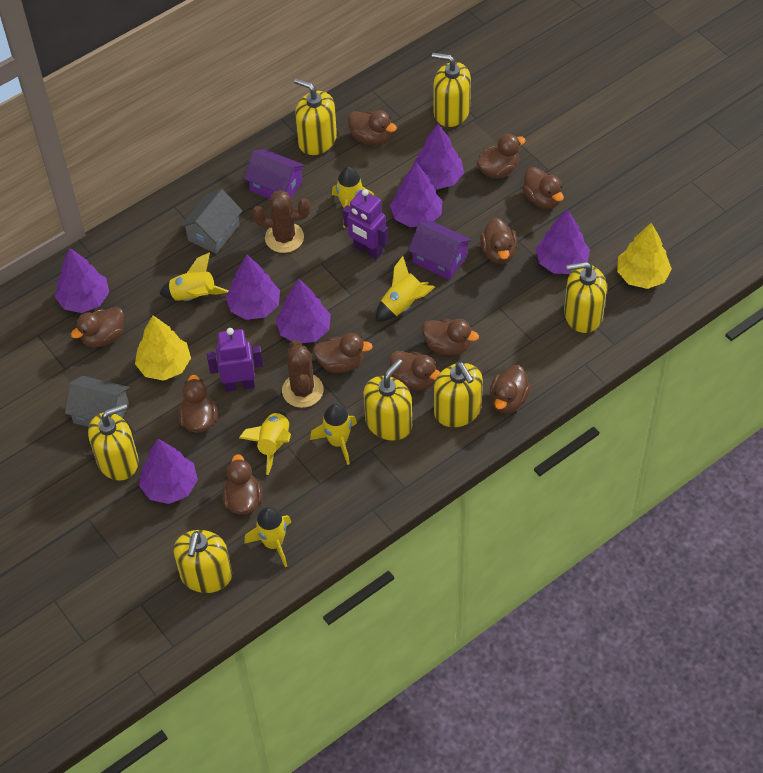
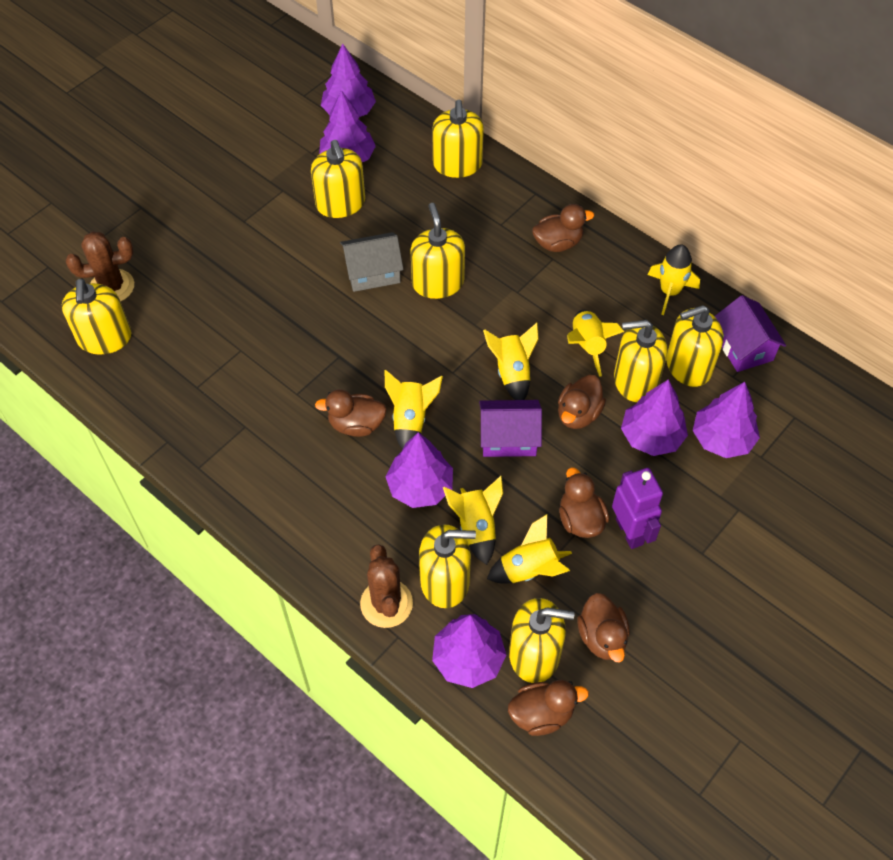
brown duck: 11 -> 6
grey house: 2 -> 1
purple robot: 2 -> 1
purple tree: 7 -> 6
yellow soap dispenser: 7 -> 8
yellow tree: 2 -> 0

